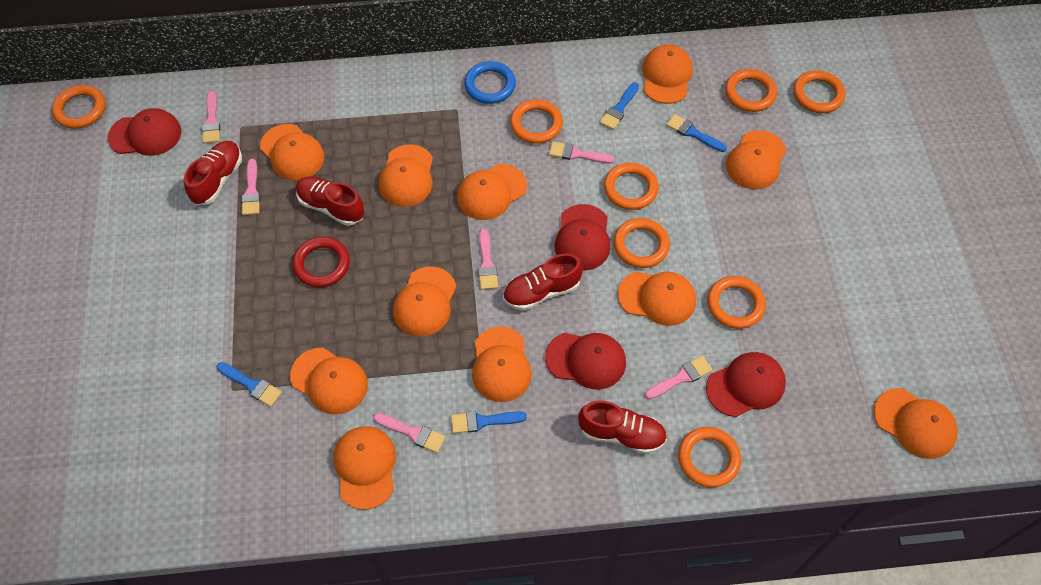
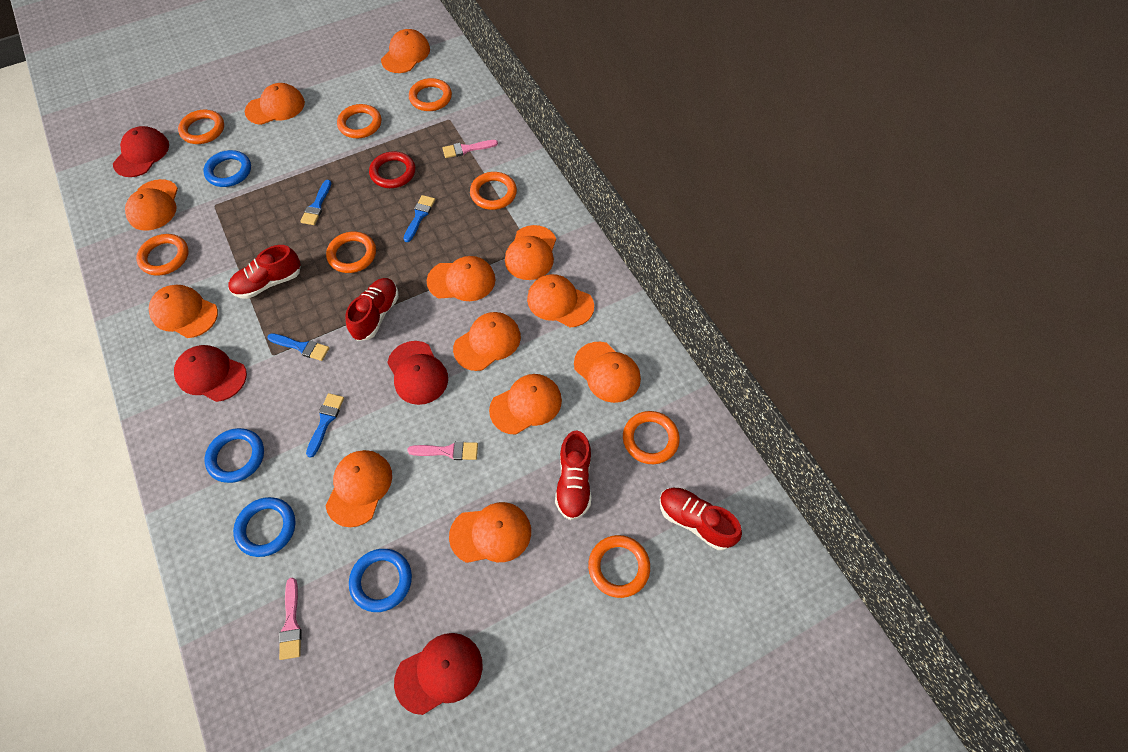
blue ring: 1 -> 4
orange cap: 11 -> 12
pink brush: 6 -> 3

